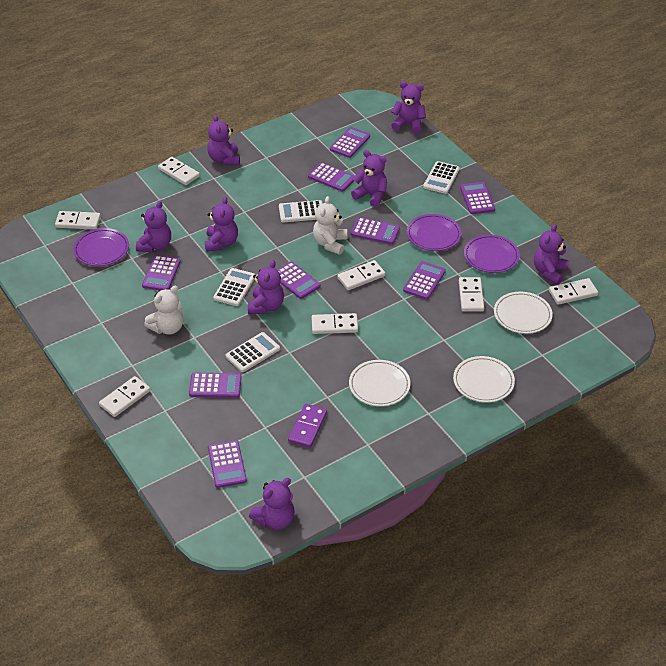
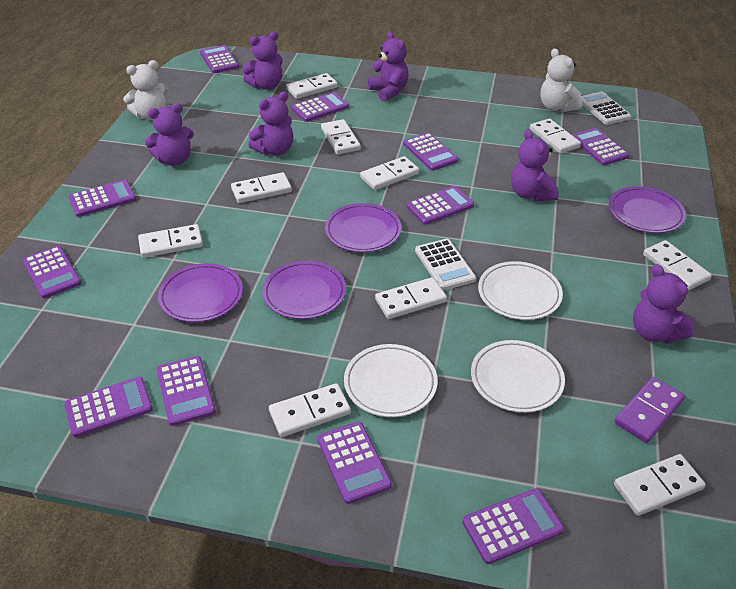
purple calculator: 9 -> 11
purple plate: 3 -> 4
purple teddy bear: 8 -> 6
white calculator: 4 -> 2
white domino: 7 -> 10

